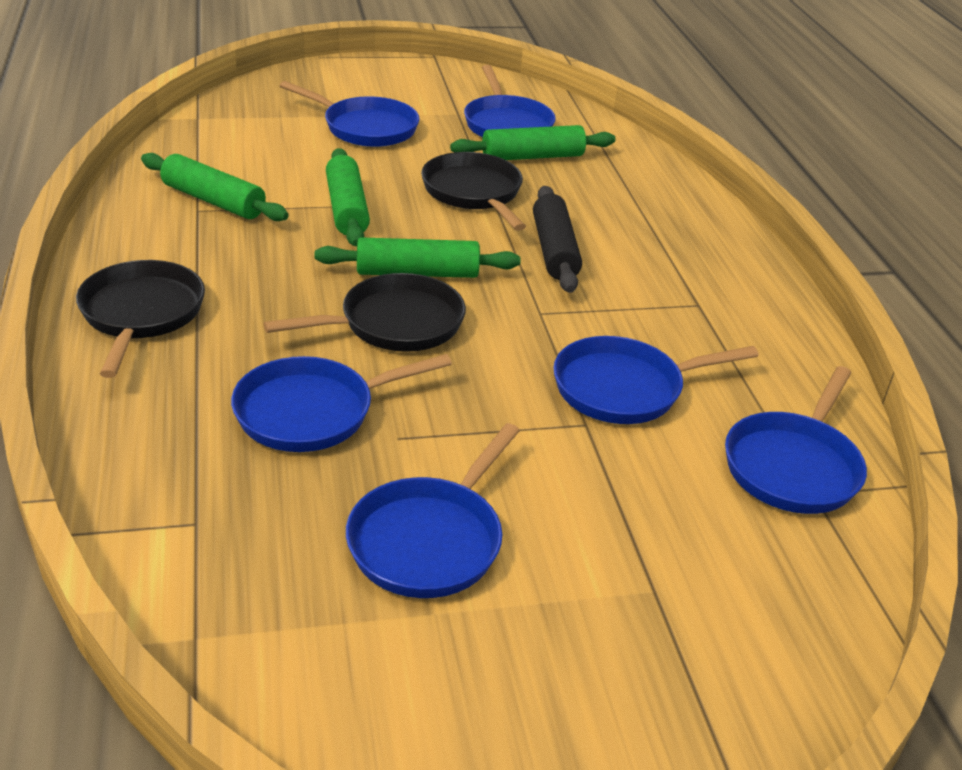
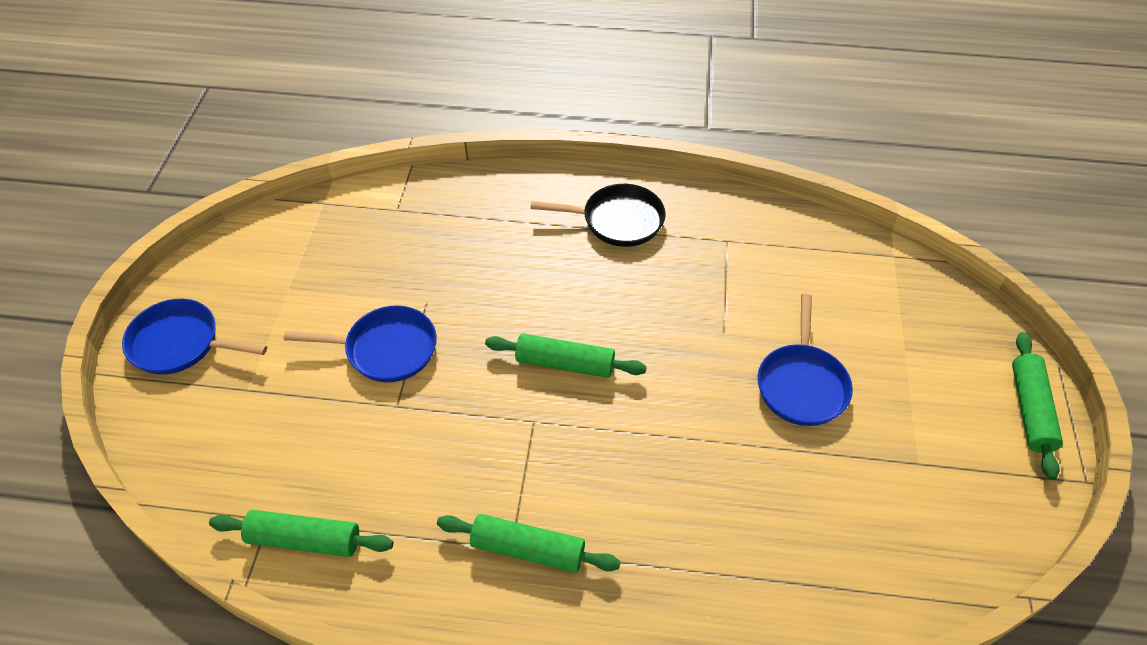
black pan: 3 -> 1
black rolling pin: 1 -> 0
blue pan: 6 -> 3

